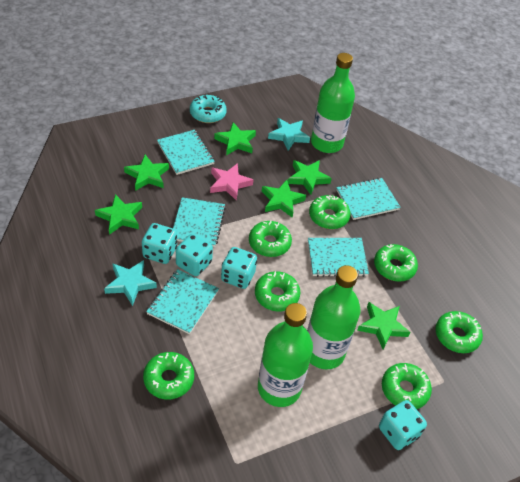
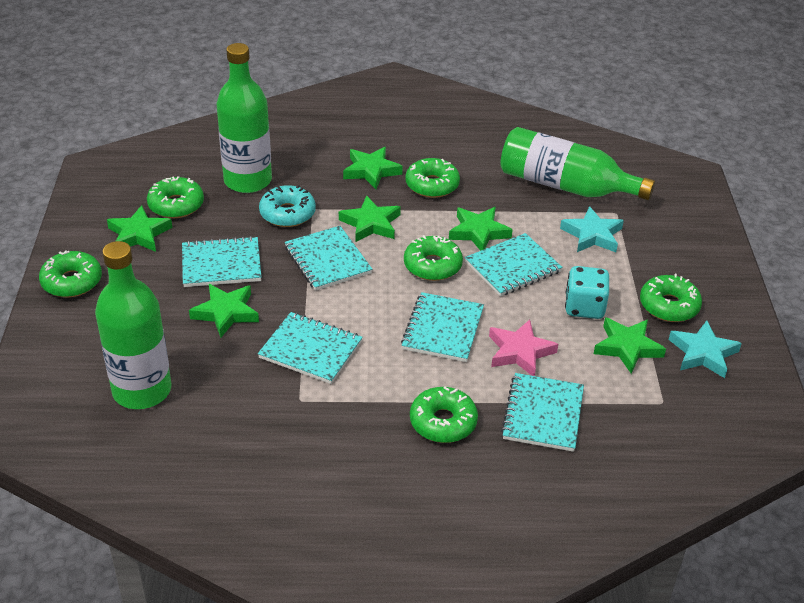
green donut: 7 -> 6
turquoise dice: 4 -> 1
turquoise notebook: 5 -> 6

